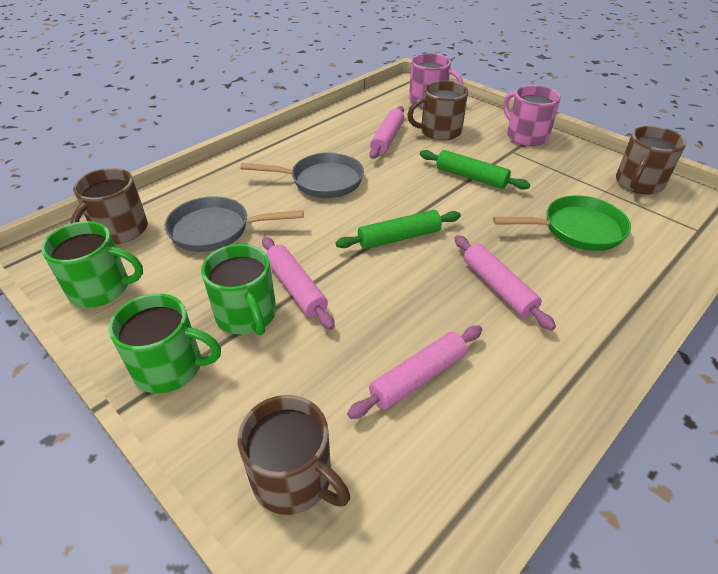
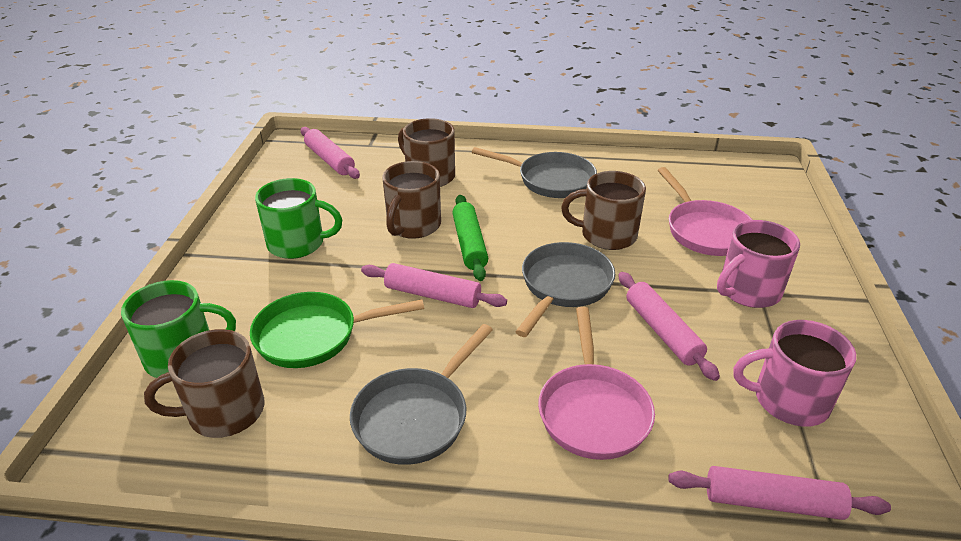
green mug: 3 -> 2
green rolling pin: 2 -> 1
grey pan: 2 -> 3
pink pan: 0 -> 2

